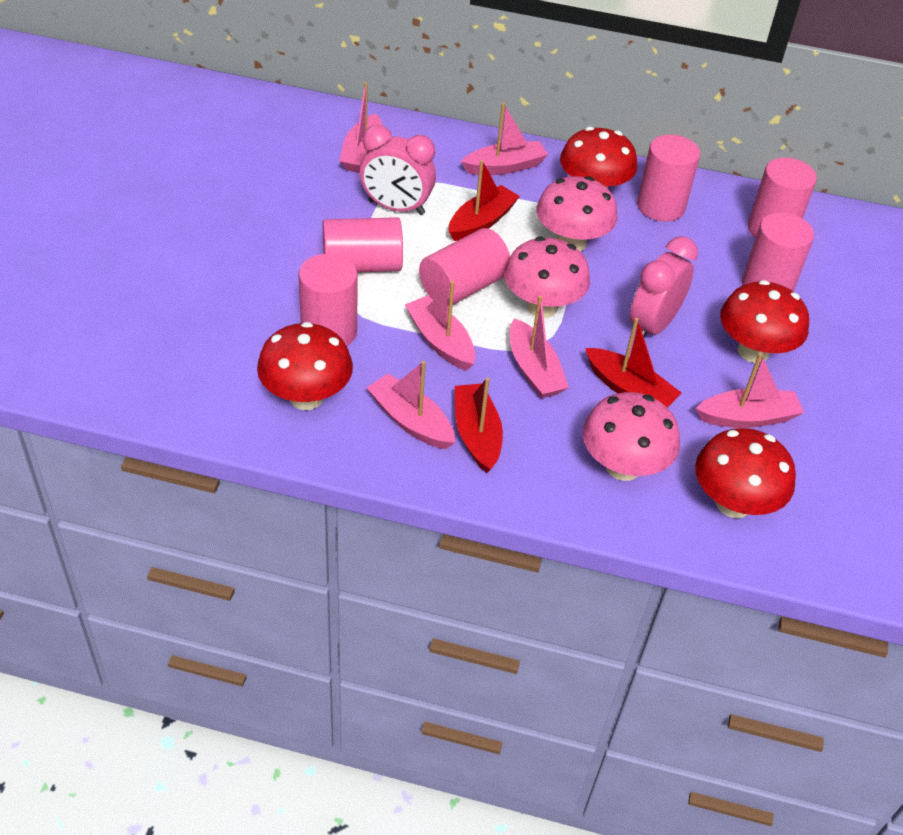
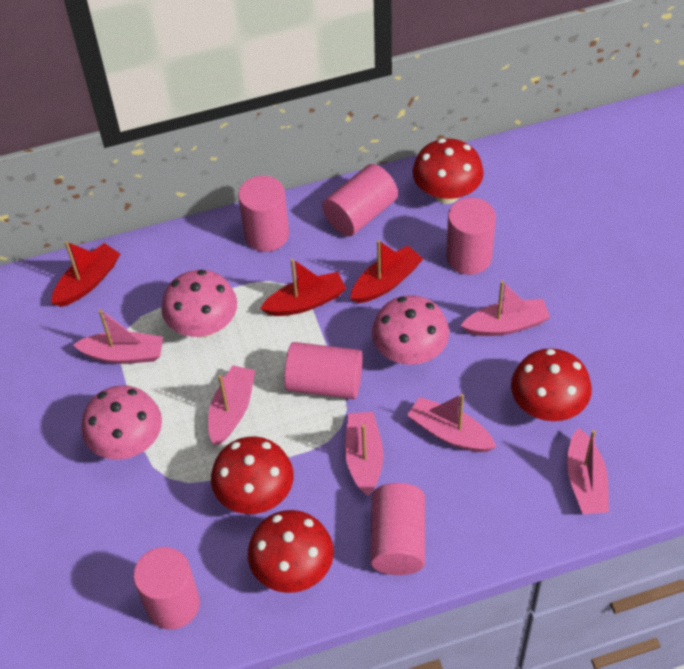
pink clock: 2 -> 0

